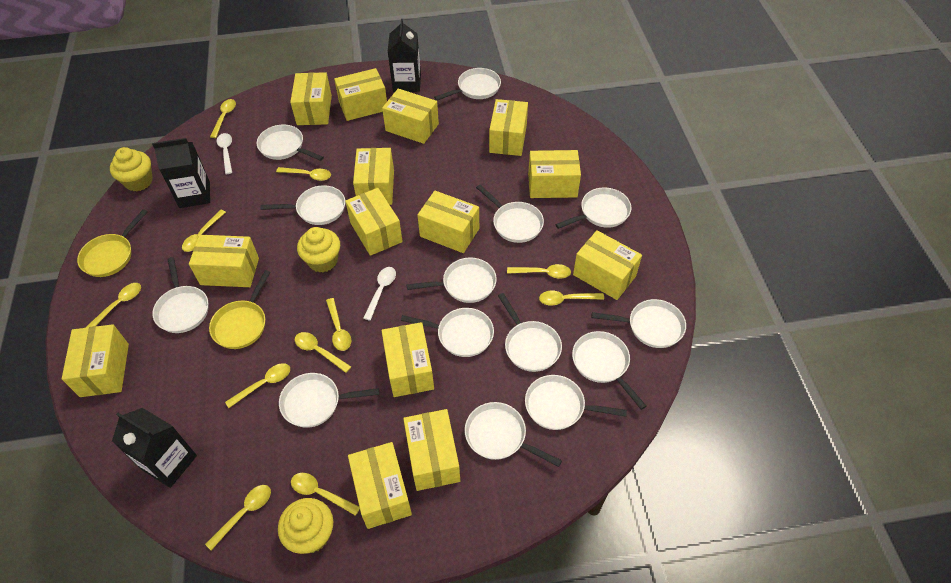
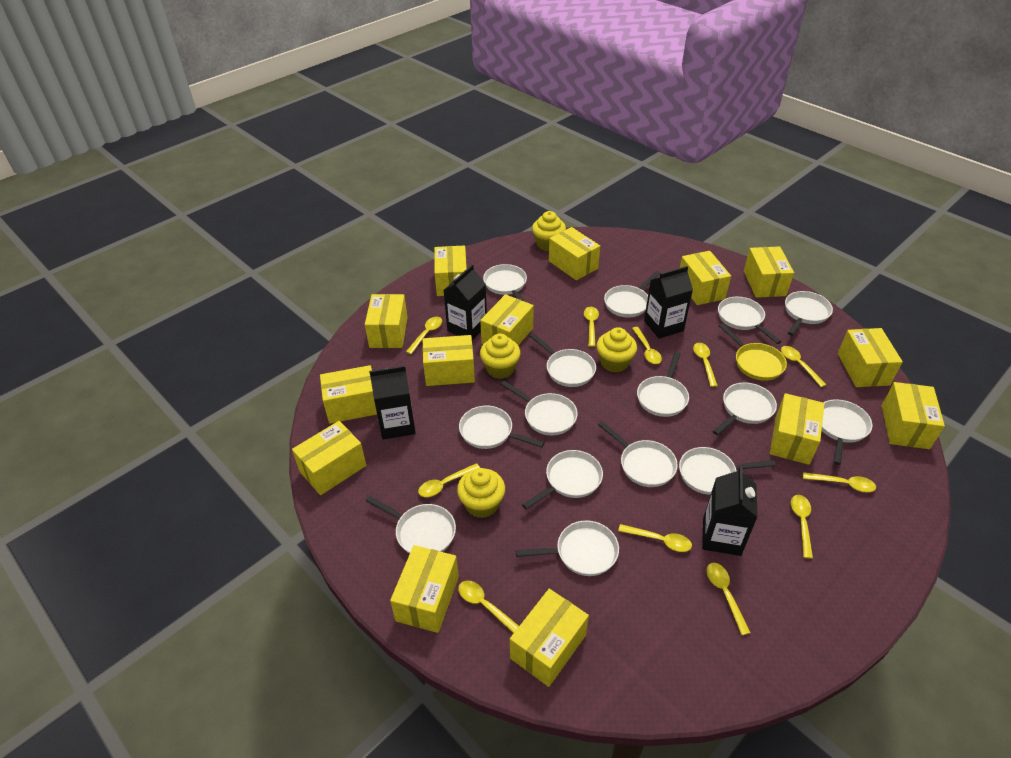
black carton: 3 -> 4
white pan: 14 -> 15
white spoon: 2 -> 0
yellow cupcake: 3 -> 4
yellow pan: 2 -> 1

